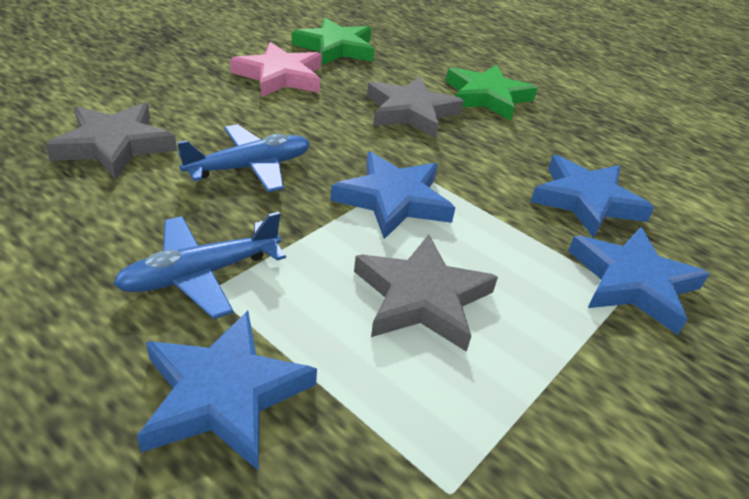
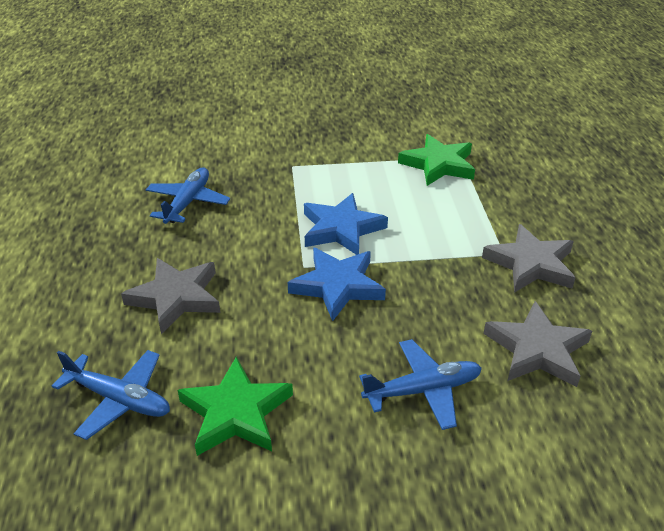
blue plane: 2 -> 3
blue star: 4 -> 2
pink star: 1 -> 0

